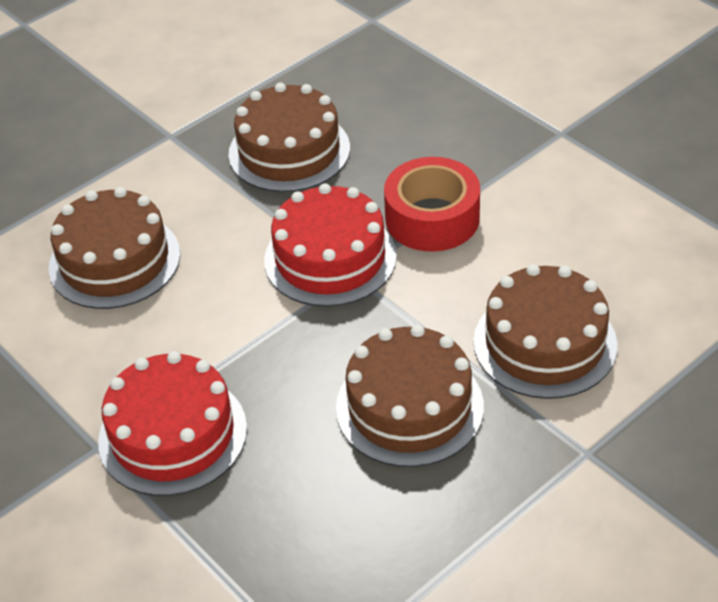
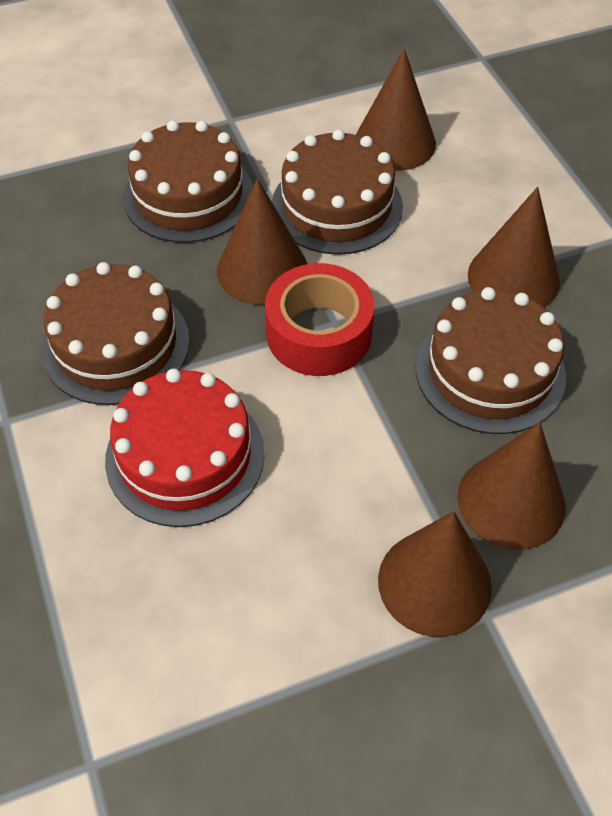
brown cone: 0 -> 5
red cake: 2 -> 1

